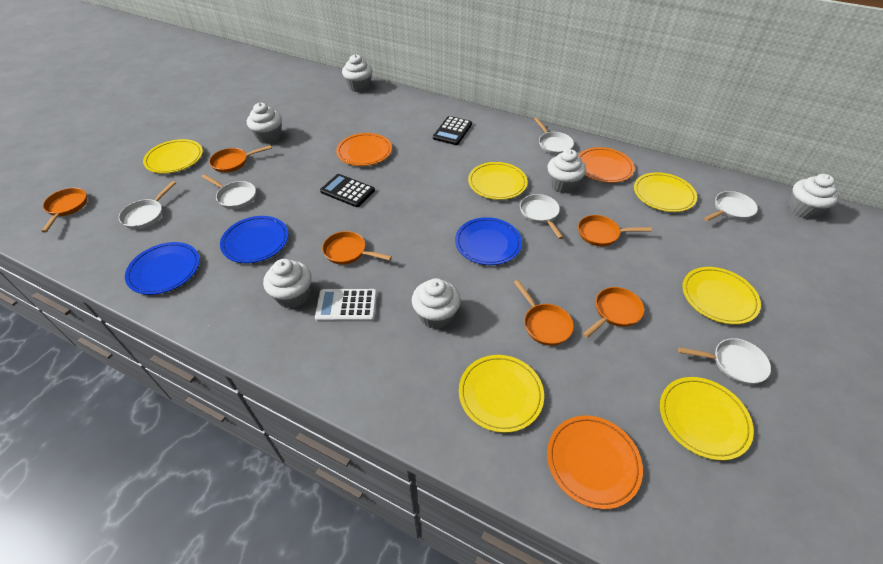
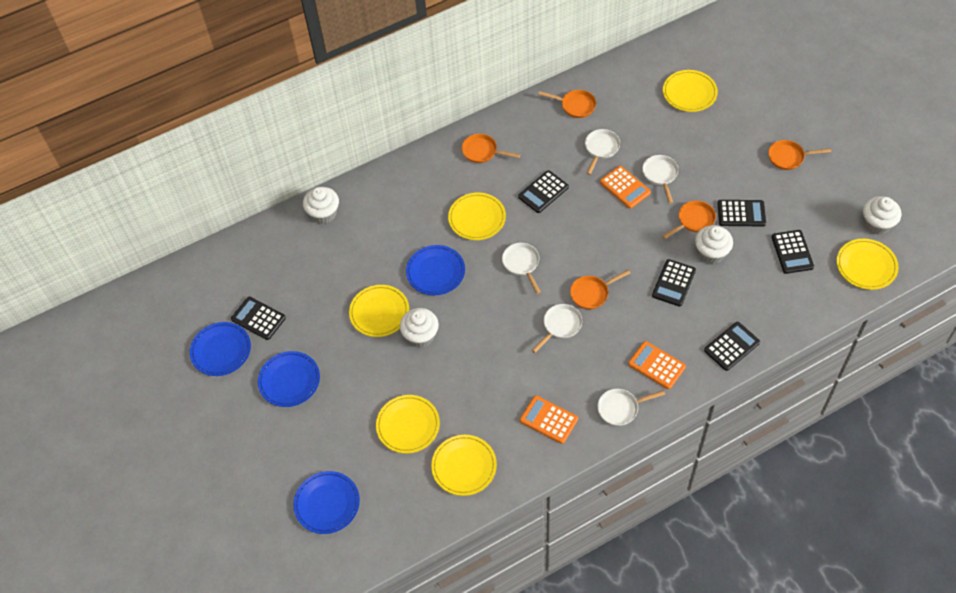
black calculator: 2 -> 6
blue plate: 3 -> 4
orange calculator: 0 -> 3
orange pan: 6 -> 5
orange plate: 3 -> 0
white calculator: 1 -> 0
white cupcake: 6 -> 4
white pan: 6 -> 5

